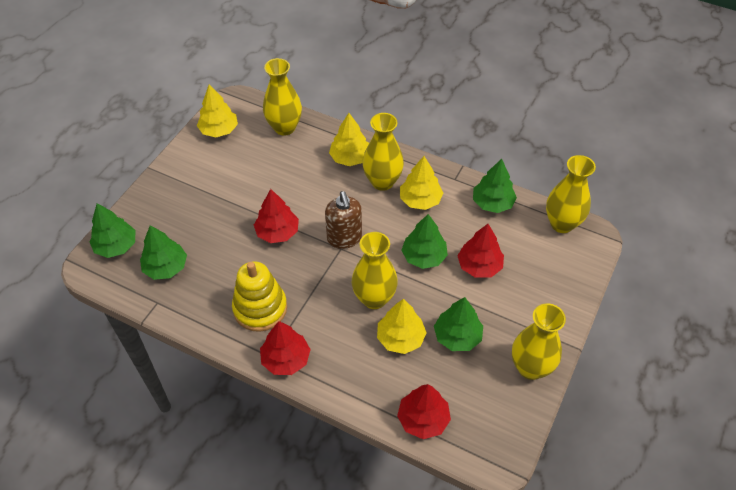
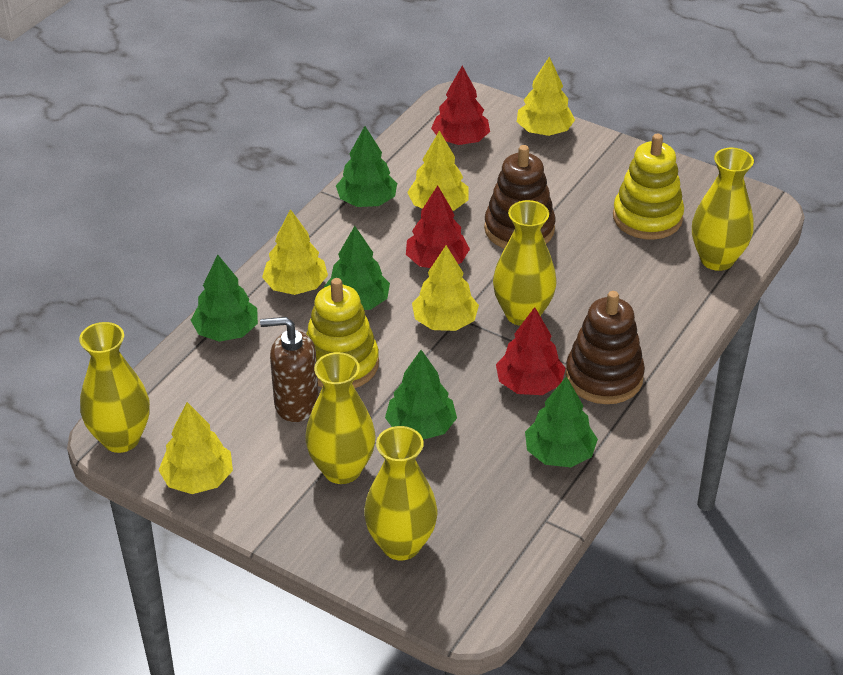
brown stacking toy: 0 -> 2
red tree: 4 -> 3
yellow stacking toy: 1 -> 2
yellow tree: 4 -> 5

